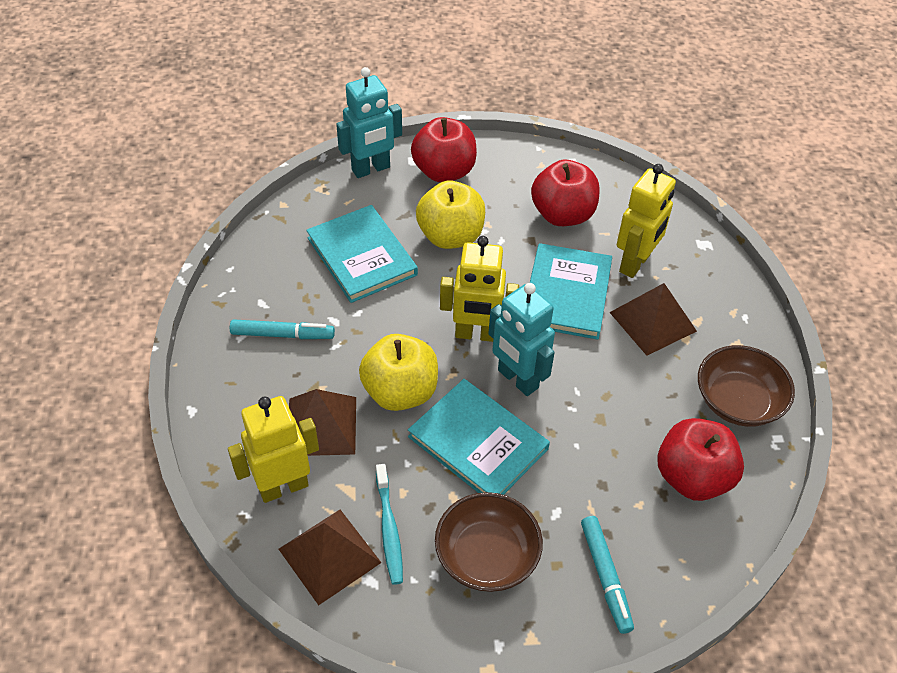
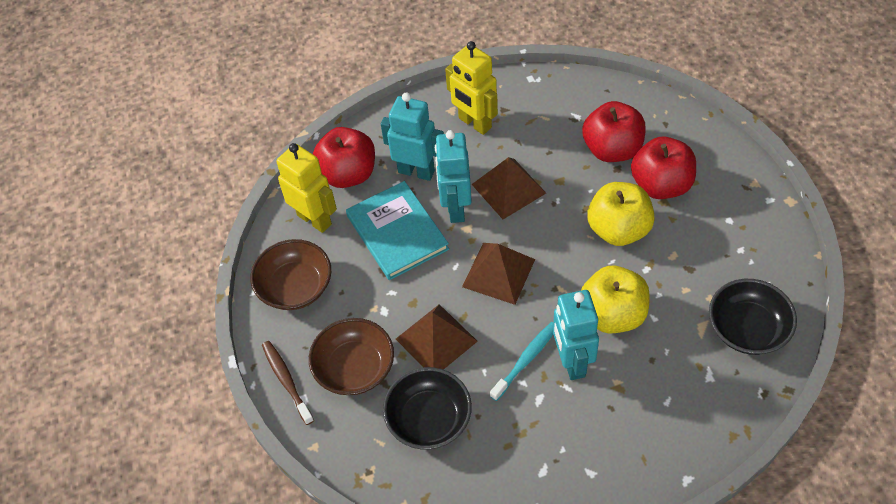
black bowl: 0 -> 2
brown toothbrush: 0 -> 1
turquoise book: 3 -> 1
turquoise marker: 2 -> 0
turquoise robot: 2 -> 3
yellow robot: 3 -> 2

